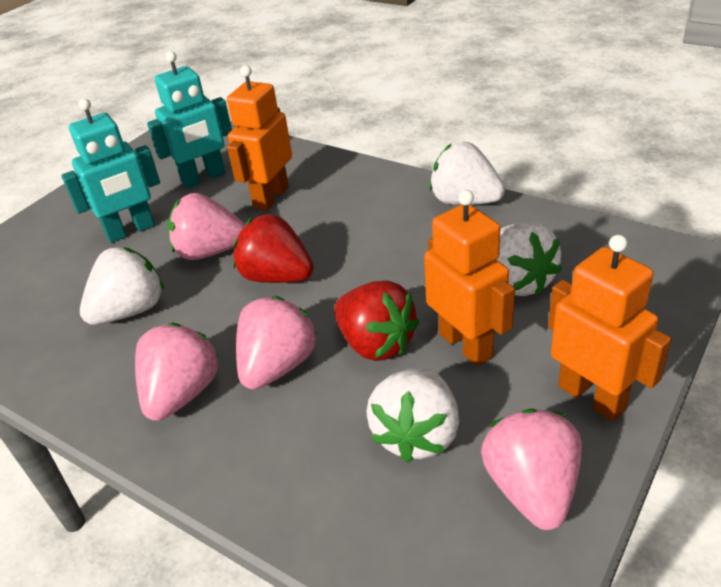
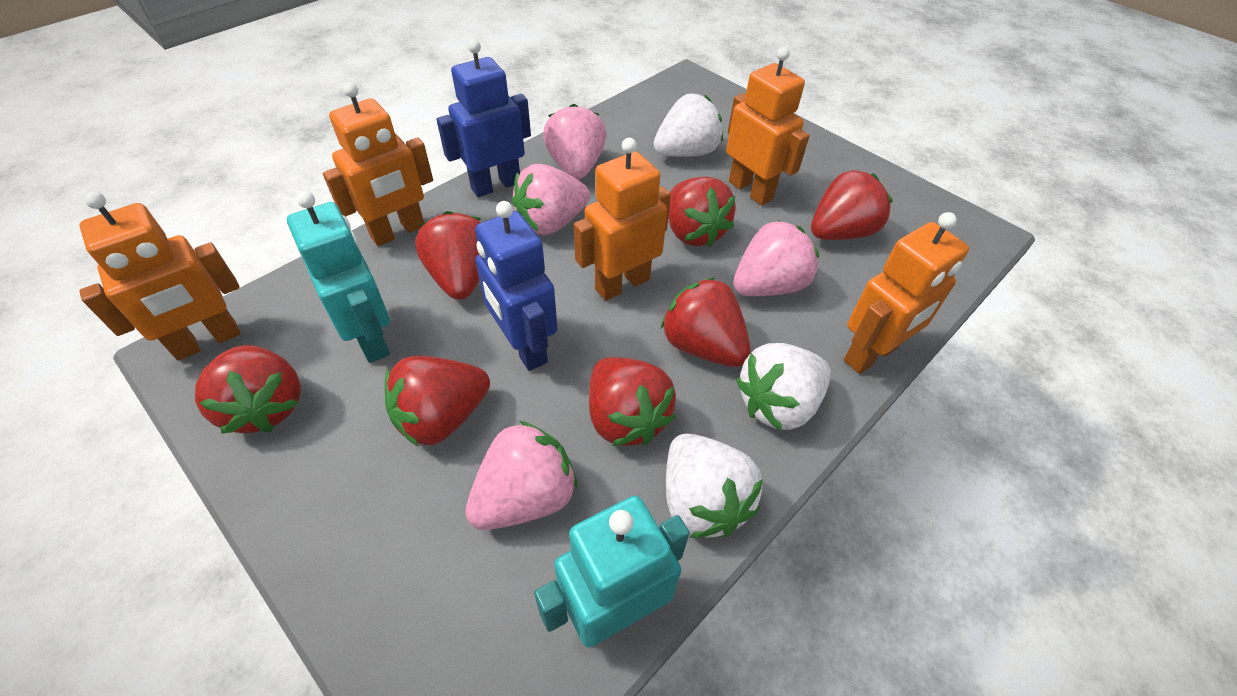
blue robot: 0 -> 2
orange robot: 3 -> 5
red strawberry: 2 -> 7
white strawberry: 4 -> 3

